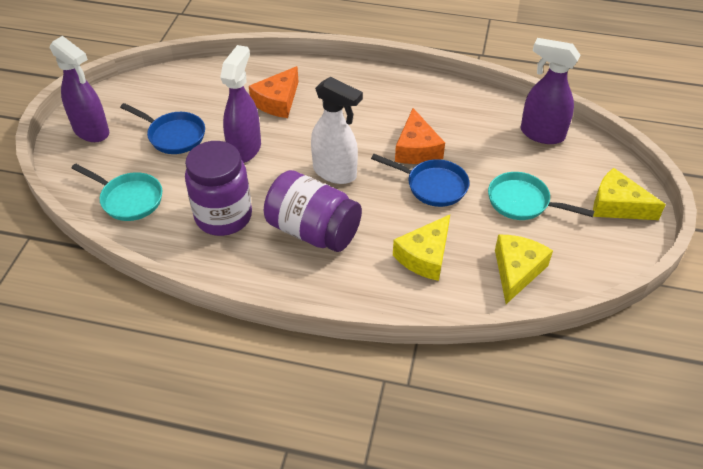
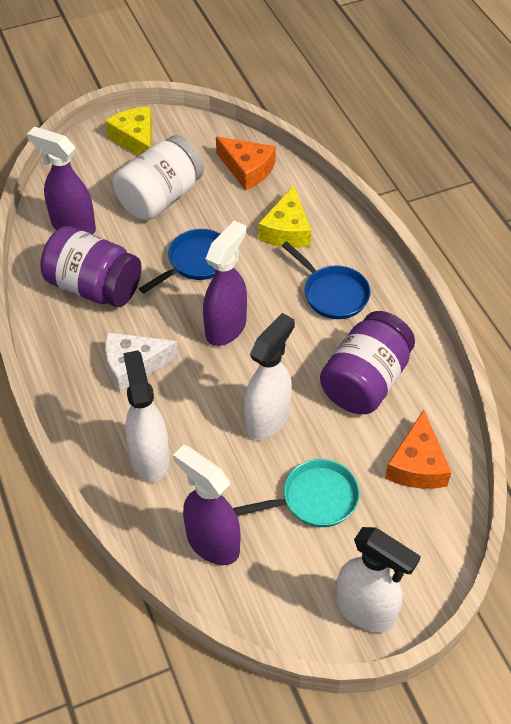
turquoise pan: 2 -> 1
white cheese: 0 -> 1
white jar: 0 -> 1
white spray bottle: 1 -> 3
yellow cheese: 3 -> 2

